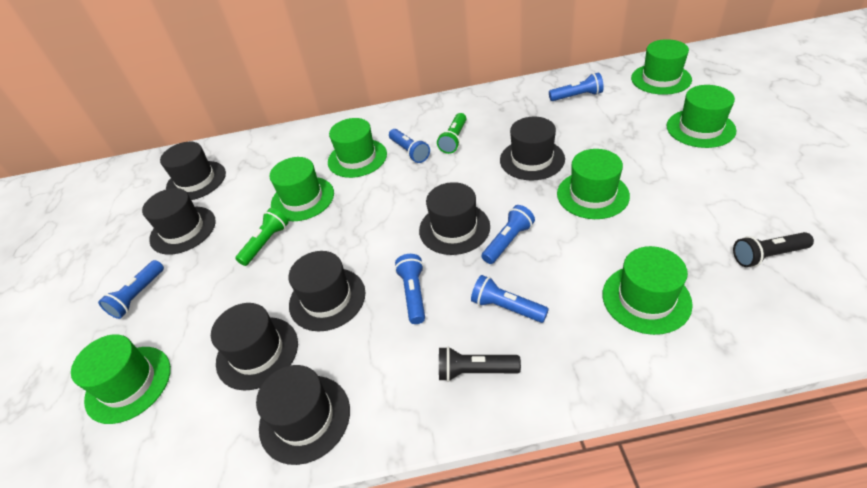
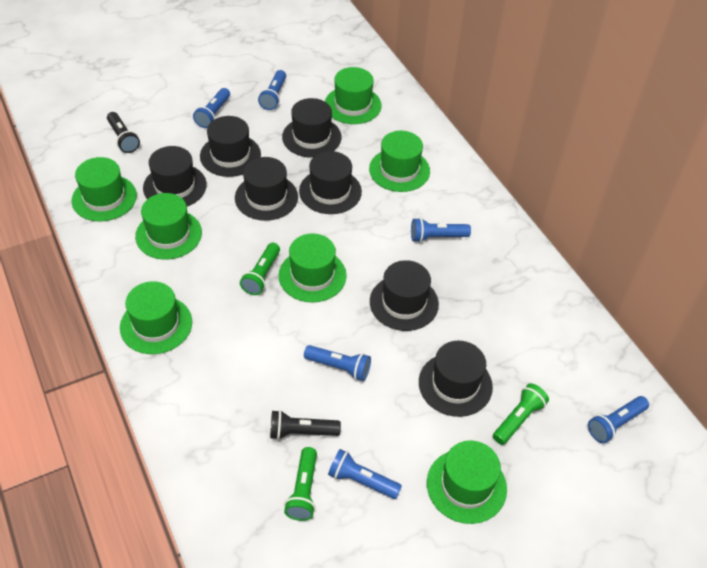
green flashlight: 2 -> 3

